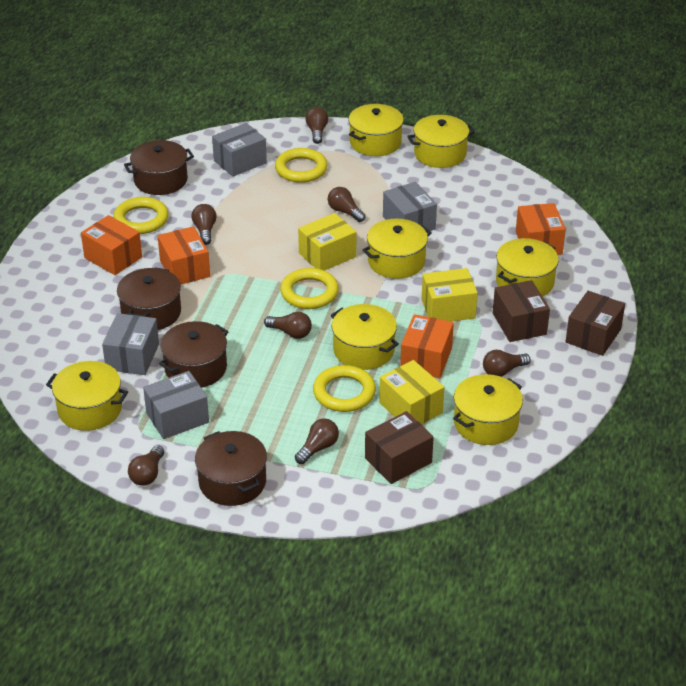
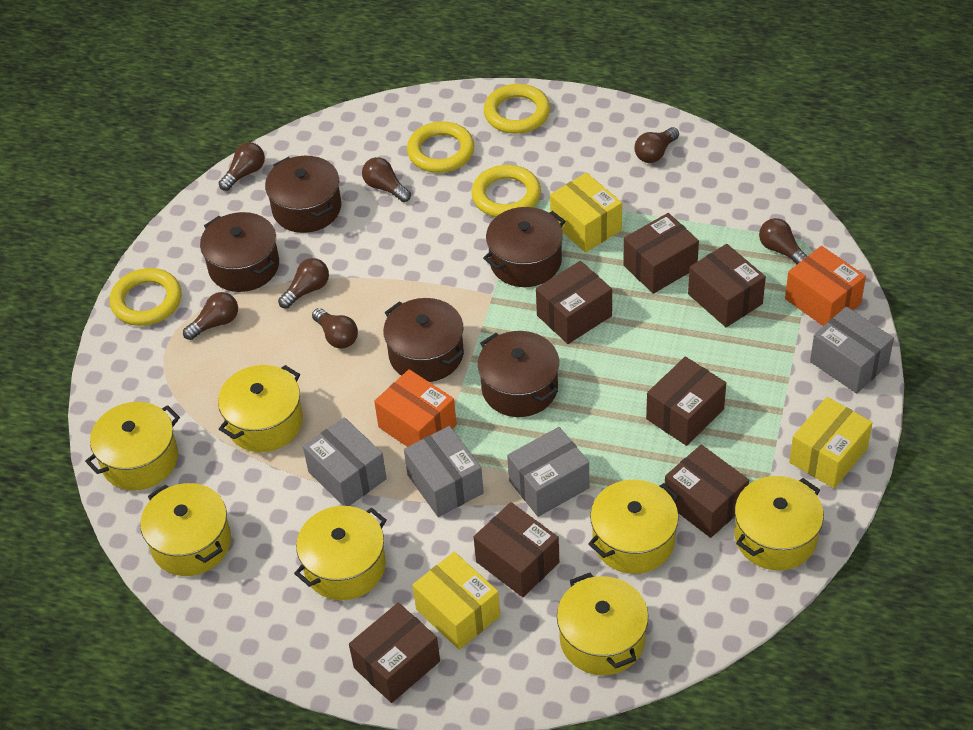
brown box: 3 -> 7
brown pot: 4 -> 5
orange box: 4 -> 2

